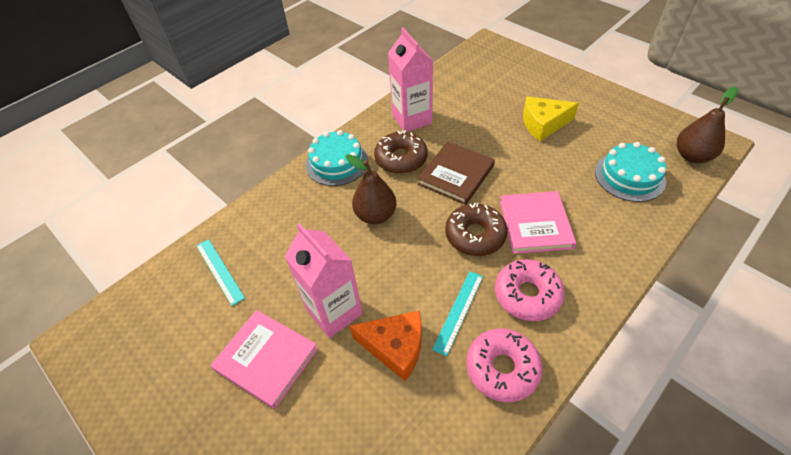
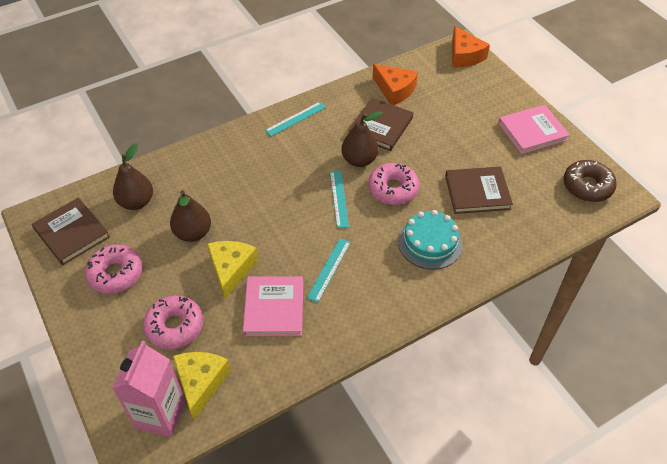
brown book: 1 -> 3
brown donut: 2 -> 1
brown pear: 2 -> 3
orange cheese: 1 -> 2
pink carton: 2 -> 1
pink donut: 2 -> 3
turquoise cake: 2 -> 1
turquoise ruler: 2 -> 3
yellow cheese: 1 -> 2

